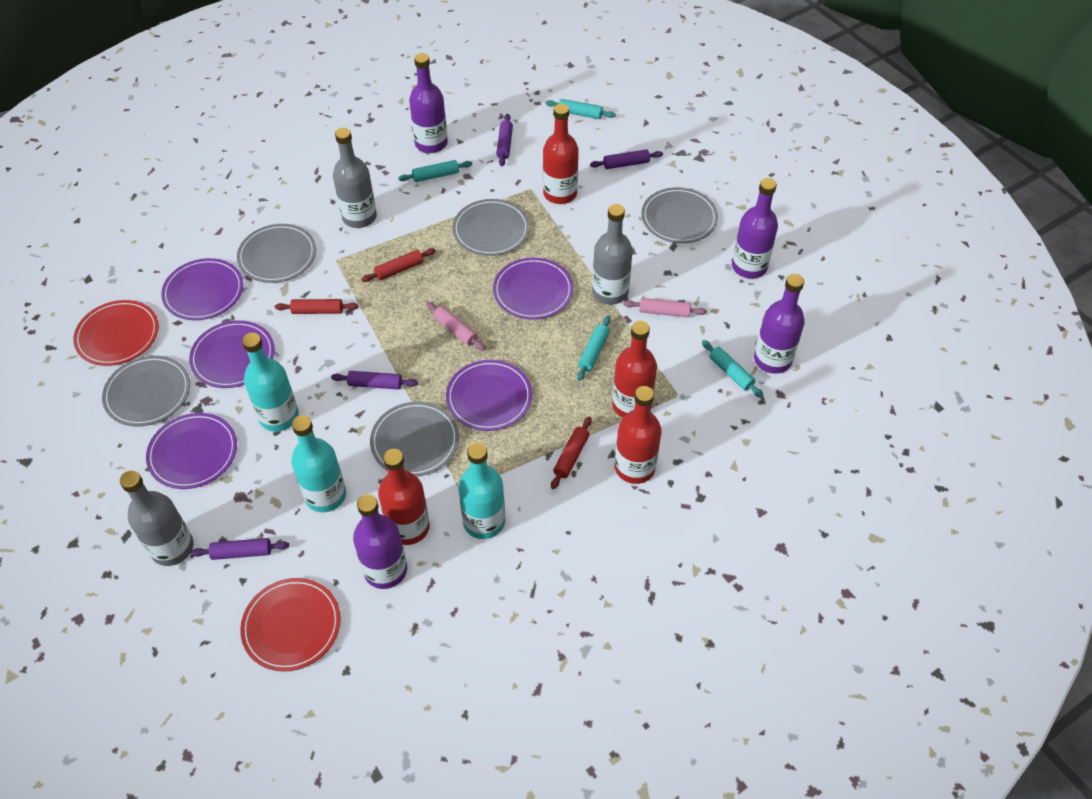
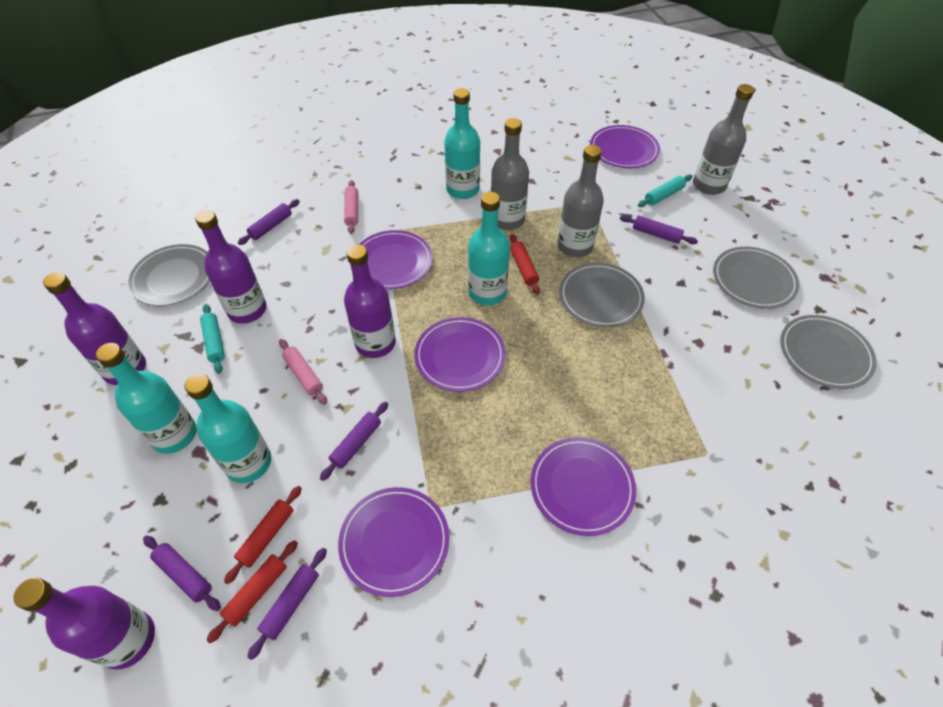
grey plate: 5 -> 4
purple rolling pin: 4 -> 5
red bottle: 4 -> 0
red plate: 2 -> 0
turquoise bottle: 3 -> 4
turquoise rolling pin: 4 -> 2

